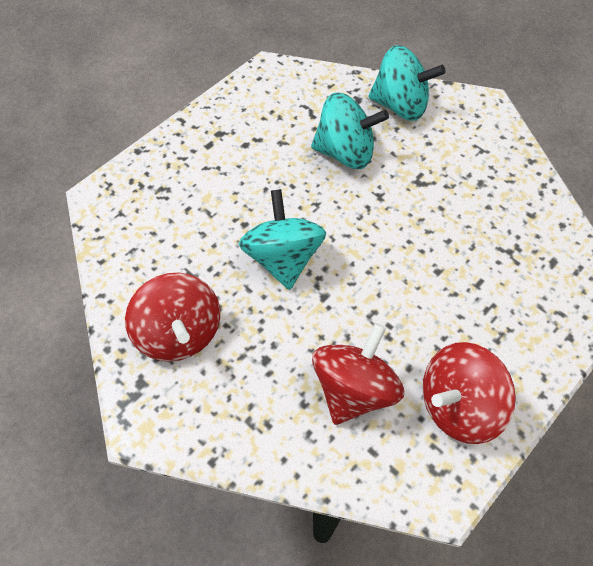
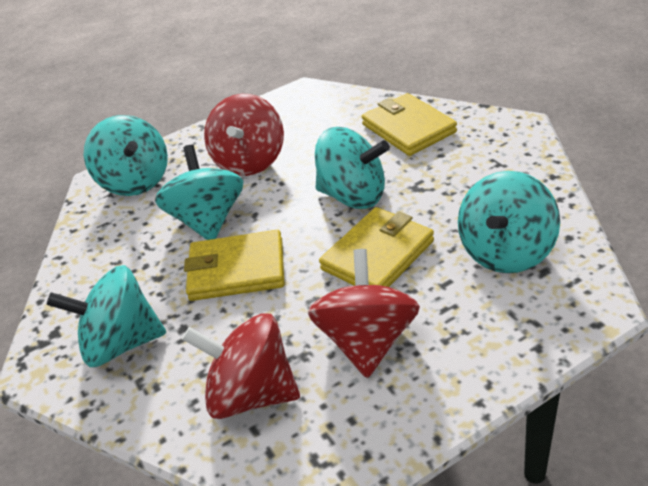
turquoise spinning top: 3 -> 5
yellow wallet: 0 -> 3

